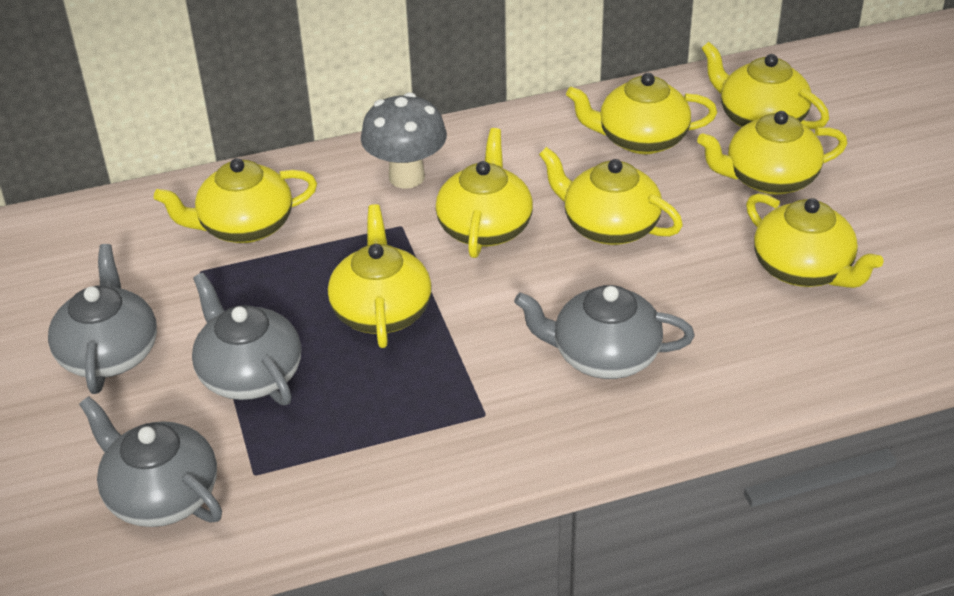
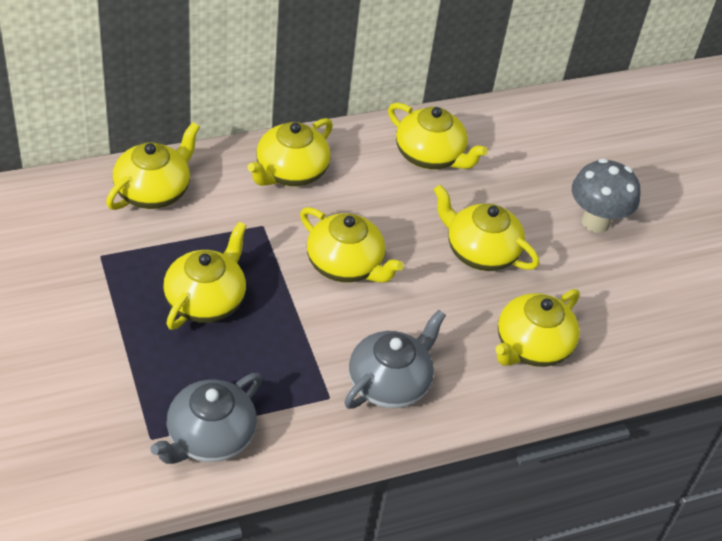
grey teapot: 4 -> 2
yellow teapot: 8 -> 7

